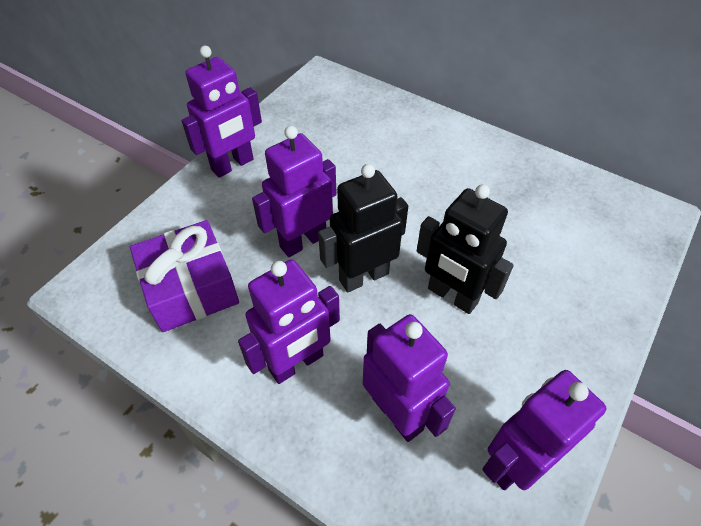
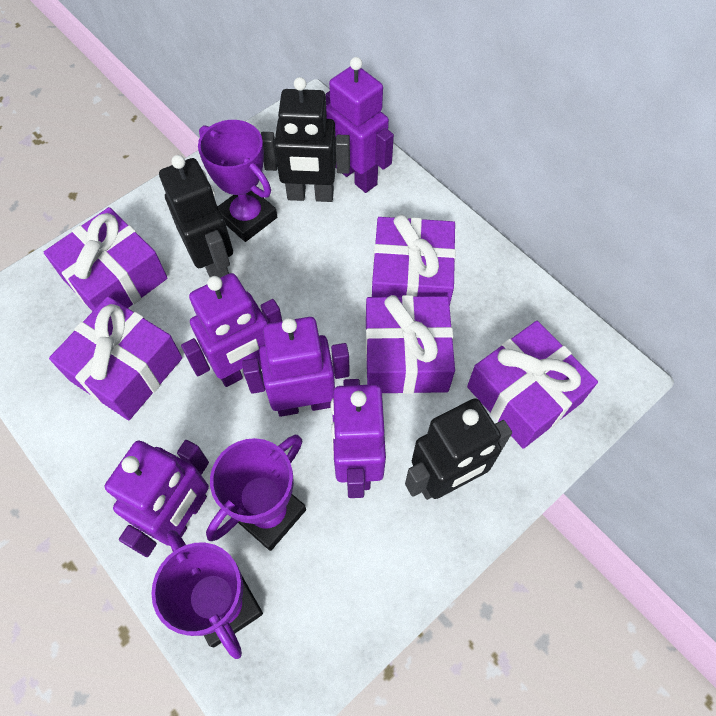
black robot: 2 -> 3
purple gift: 1 -> 5
purple trophy: 0 -> 3

